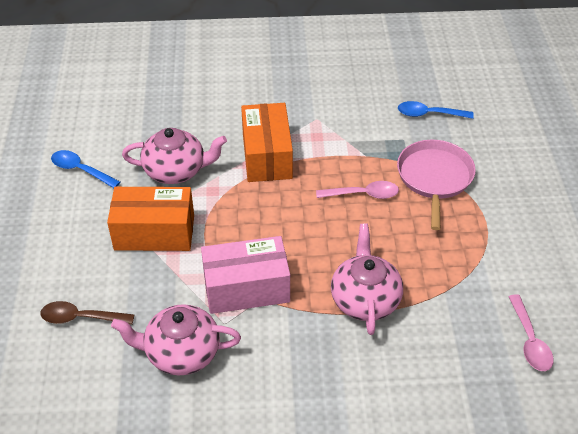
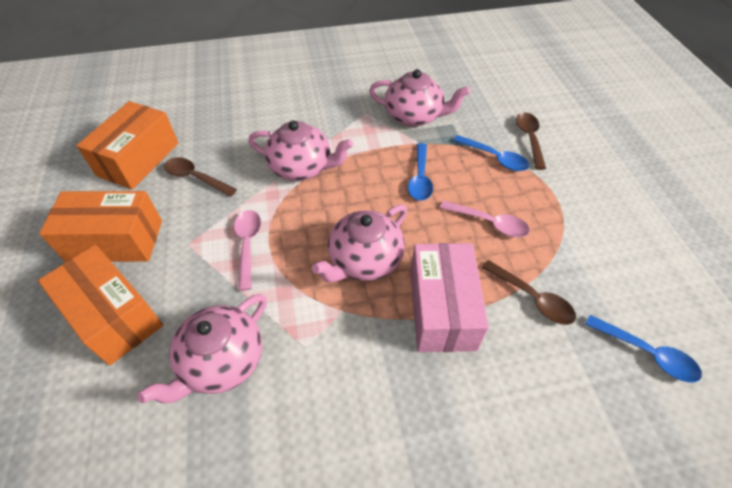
blue spoon: 2 -> 3
brown spoon: 1 -> 3
orange box: 2 -> 3
pink pan: 1 -> 0
pink teapot: 3 -> 4

